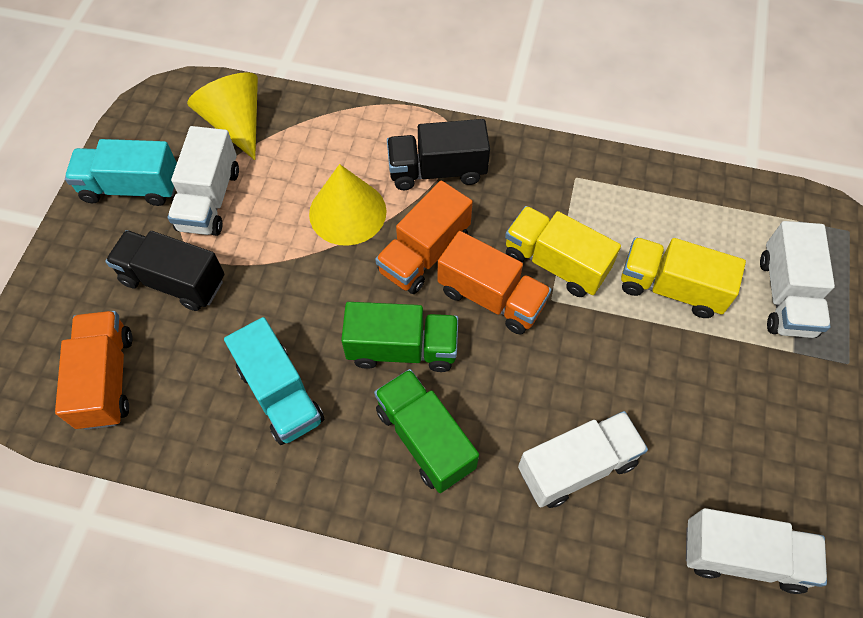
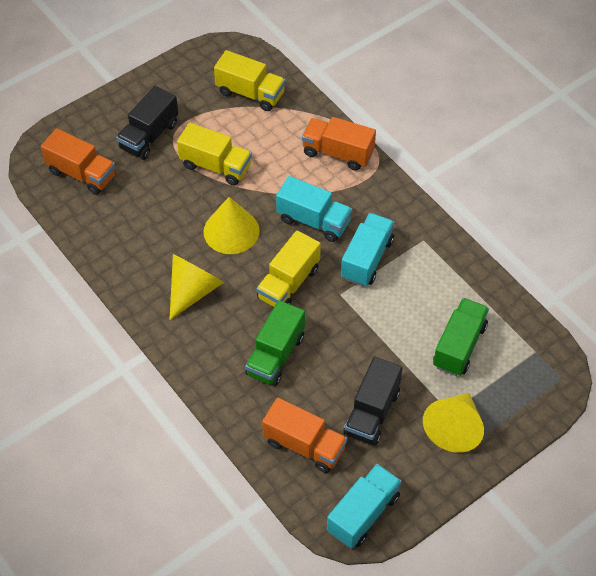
turquoise truck: 2 -> 3
white truck: 4 -> 0
yellow cone: 2 -> 3
yellow truck: 2 -> 3

